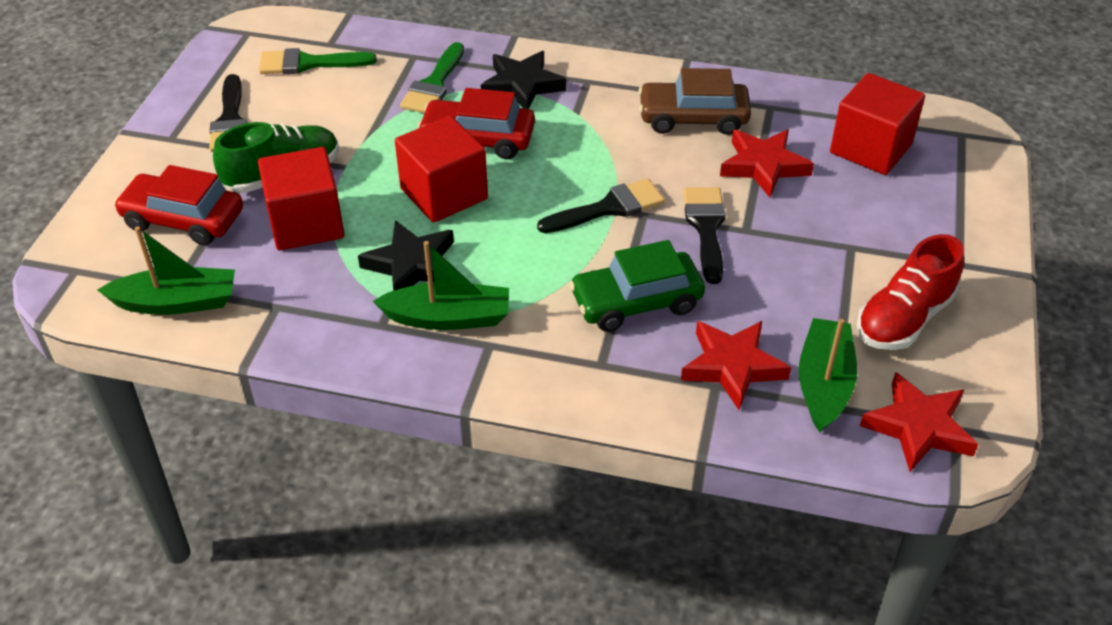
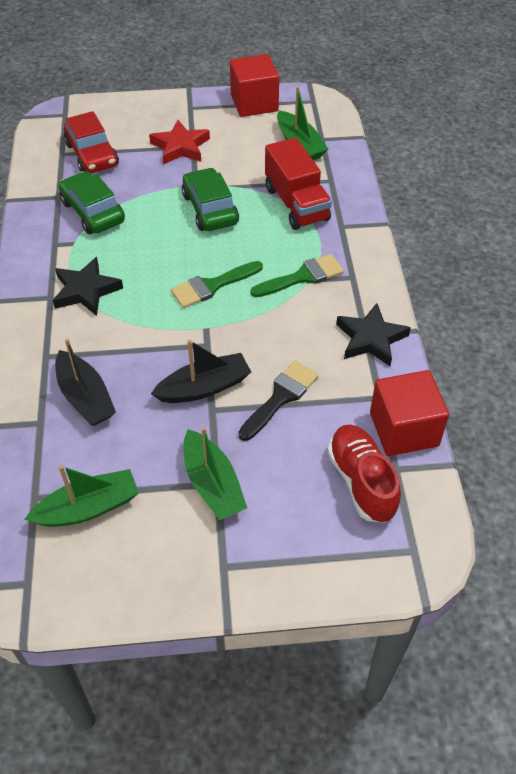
black boat: 0 -> 2
black brush: 3 -> 1
brown car: 1 -> 0
green car: 1 -> 2
green shoe: 1 -> 0
red car: 2 -> 1
red cube: 3 -> 2
red star: 3 -> 1
red truck: 0 -> 1

